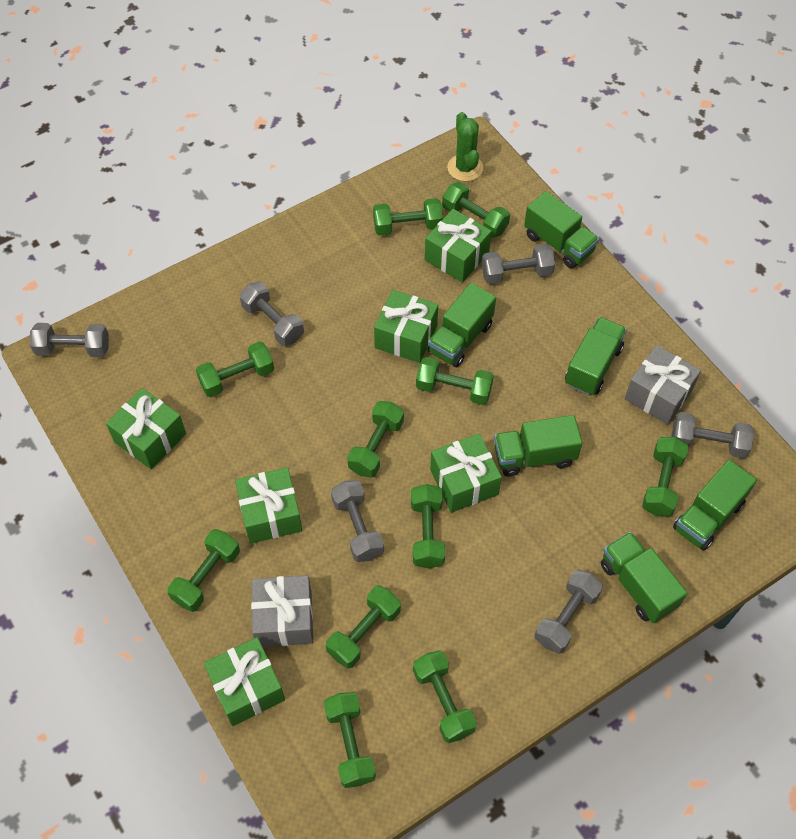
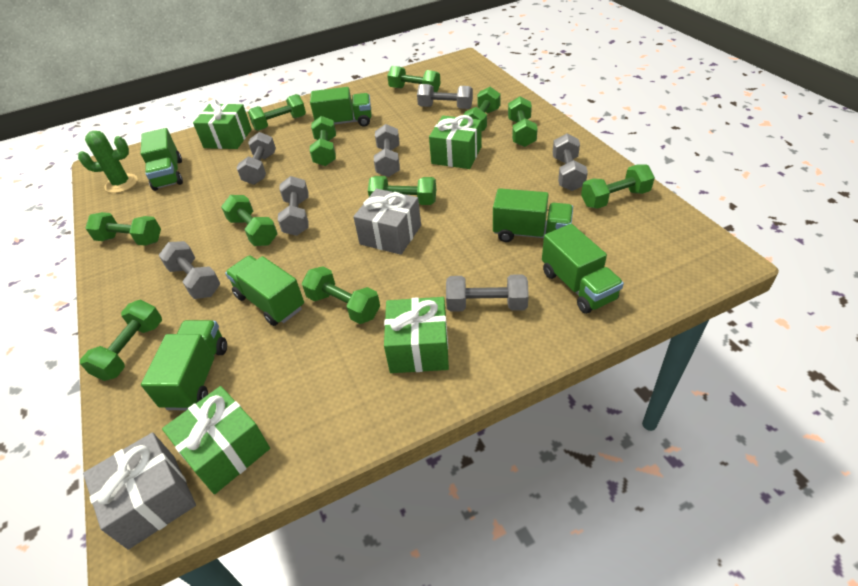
green gift: 6 -> 4
grey dumbbell: 6 -> 7

